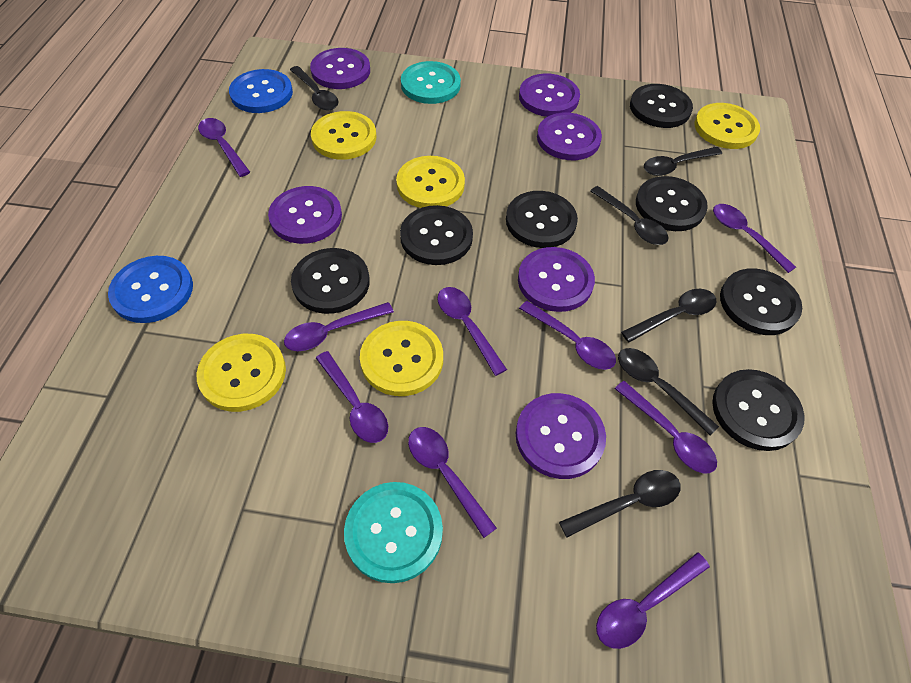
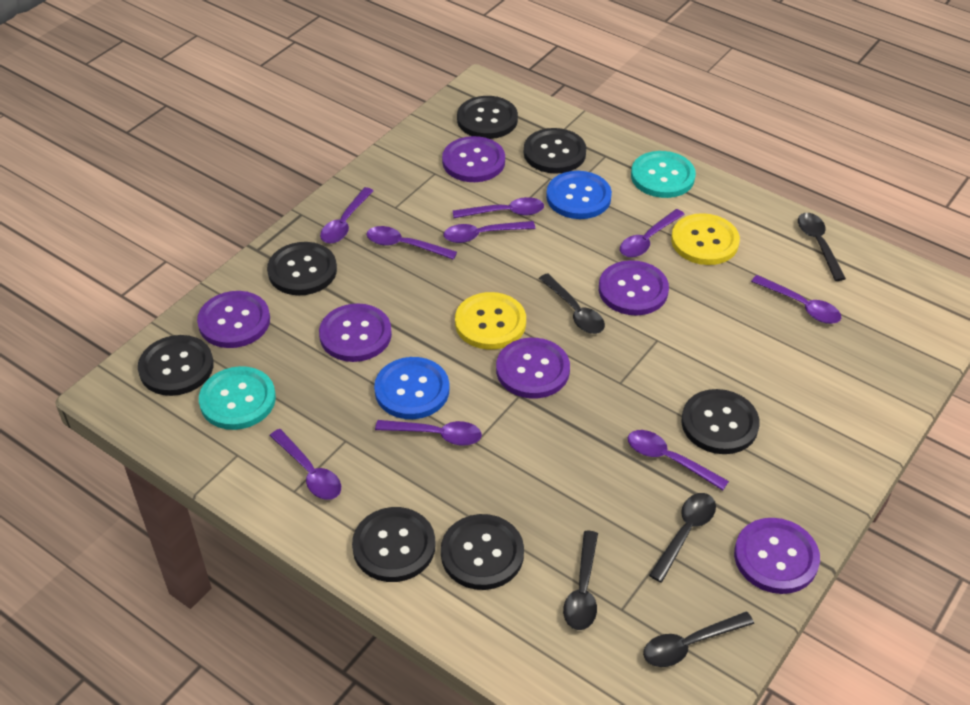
black spoon: 6 -> 5
yellow button: 5 -> 2

